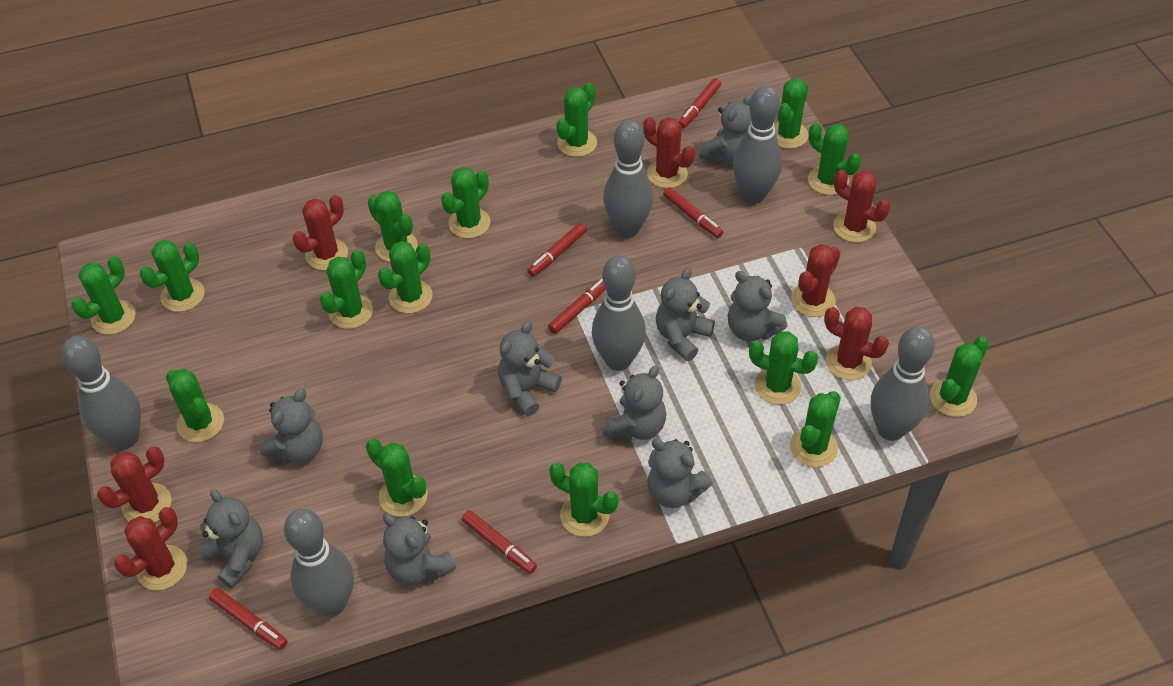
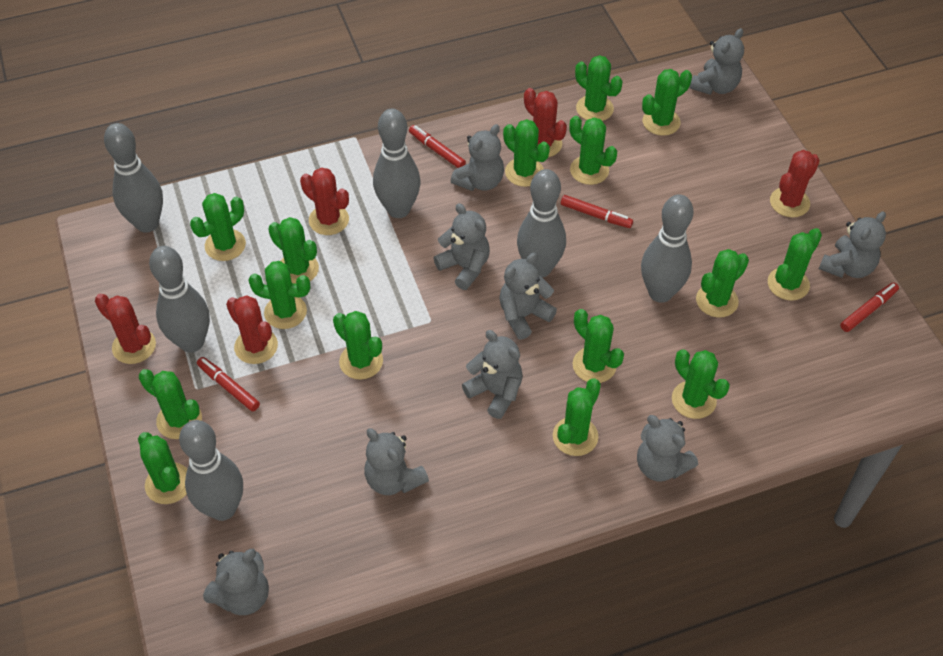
red cactus: 7 -> 5
red marker: 6 -> 4

